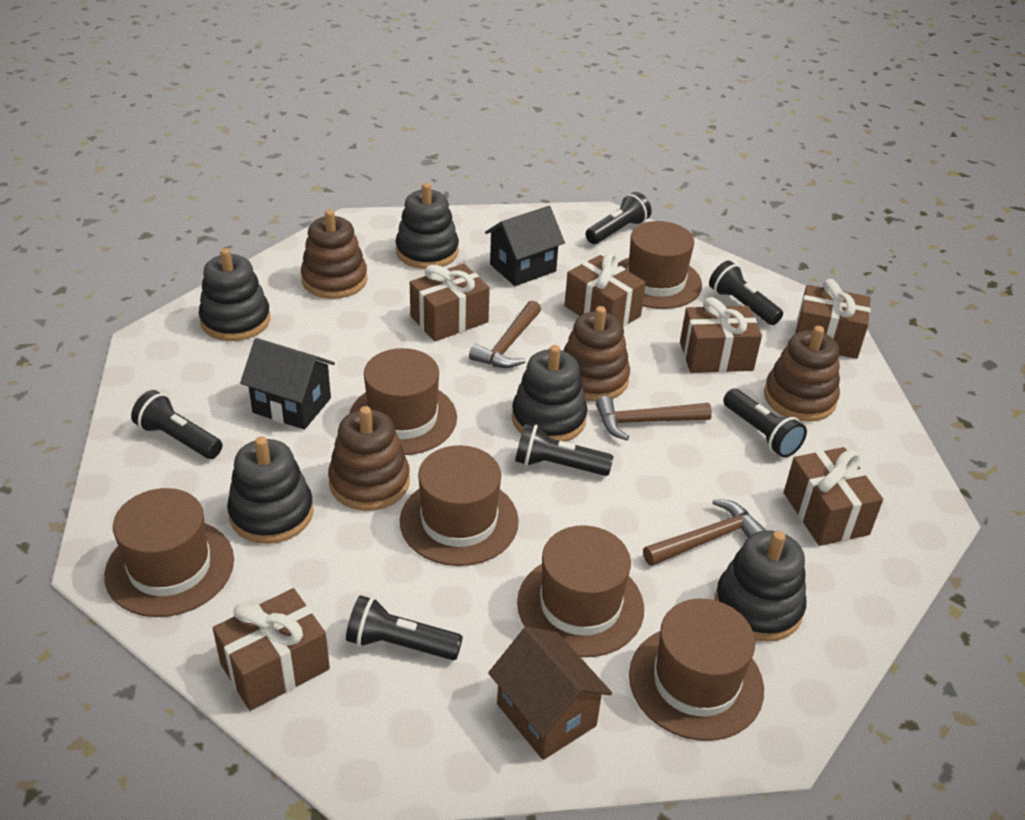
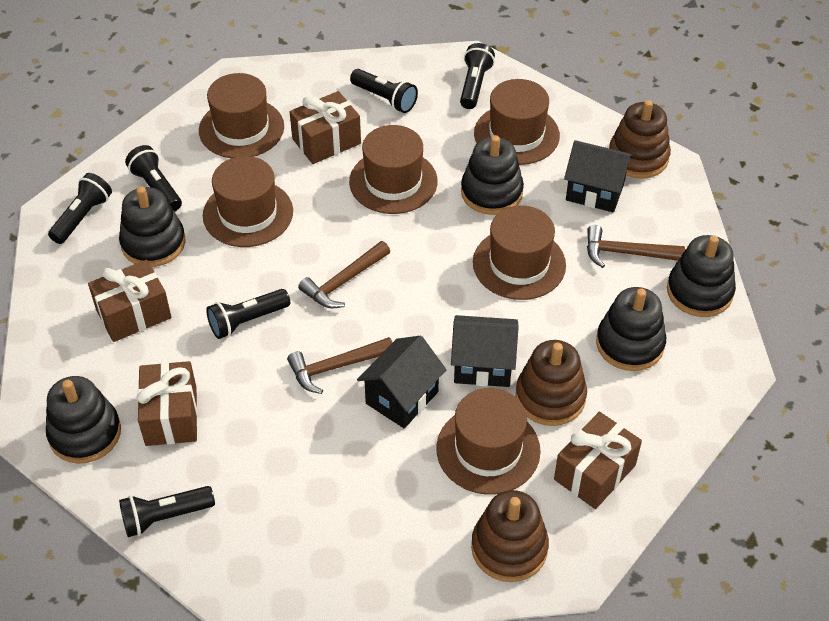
black house: 2 -> 3
brown gift: 6 -> 4
brown house: 1 -> 0
brown stacking toy: 4 -> 3

